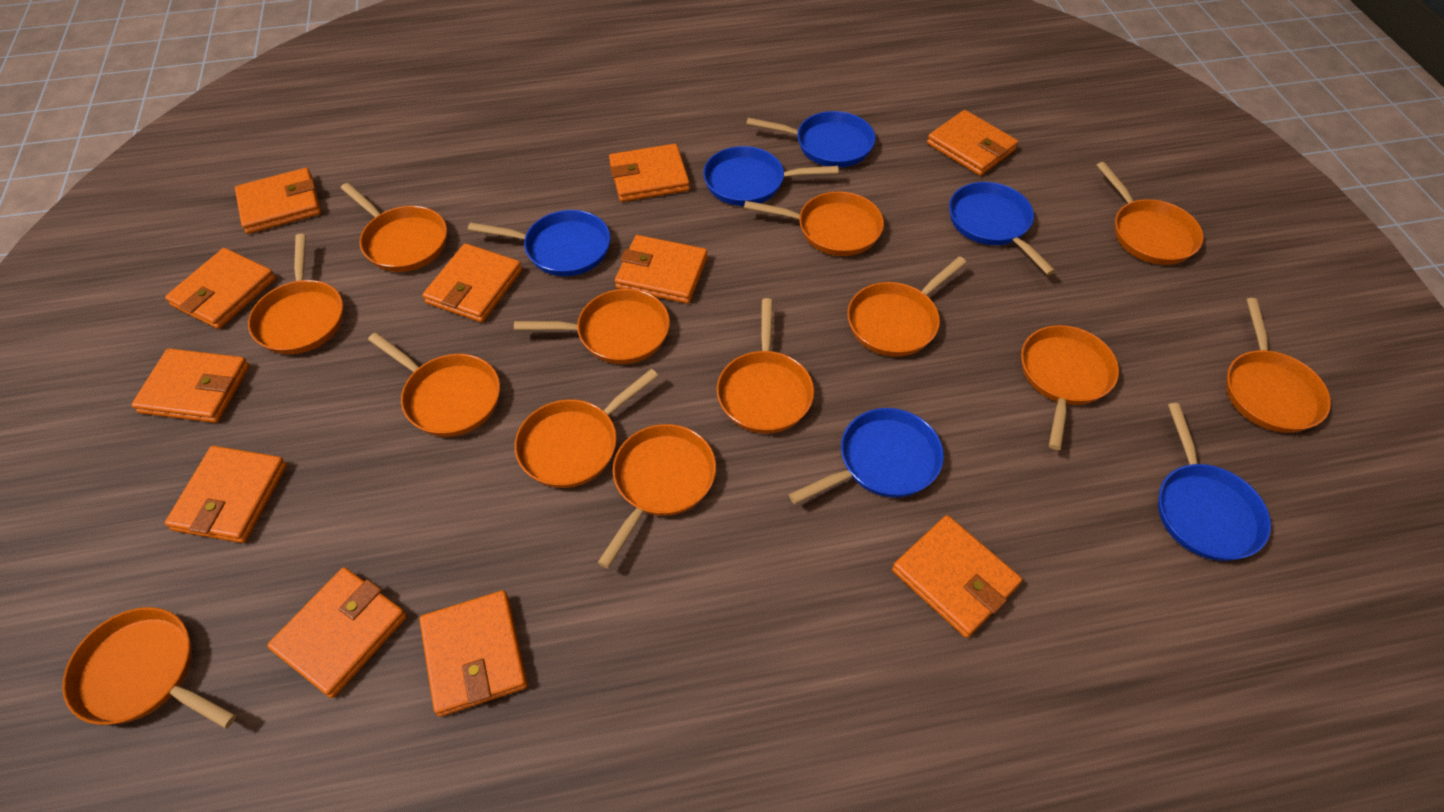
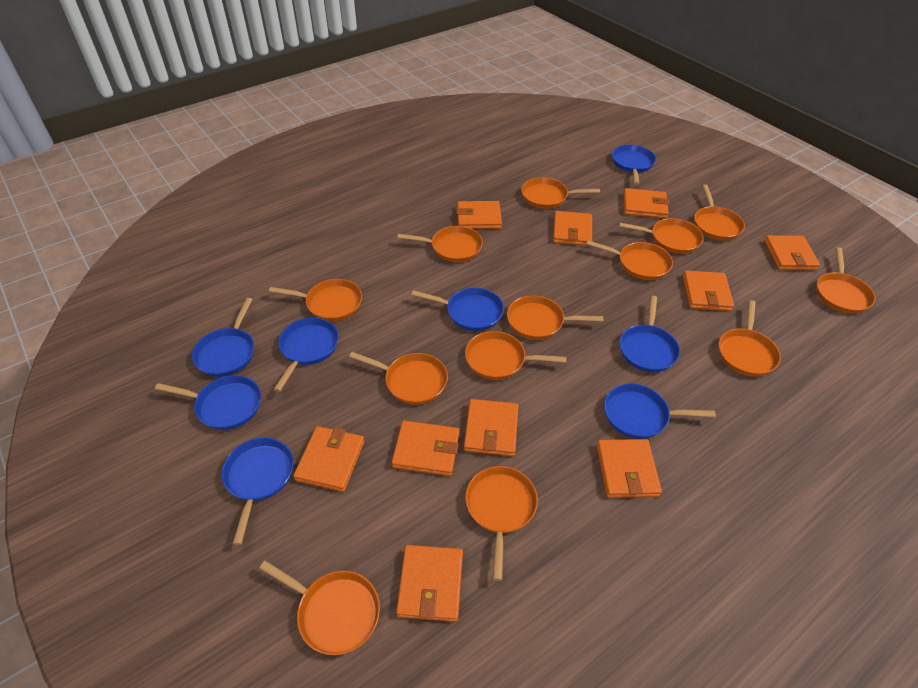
blue pan: 6 -> 8
orange wallet: 11 -> 10

